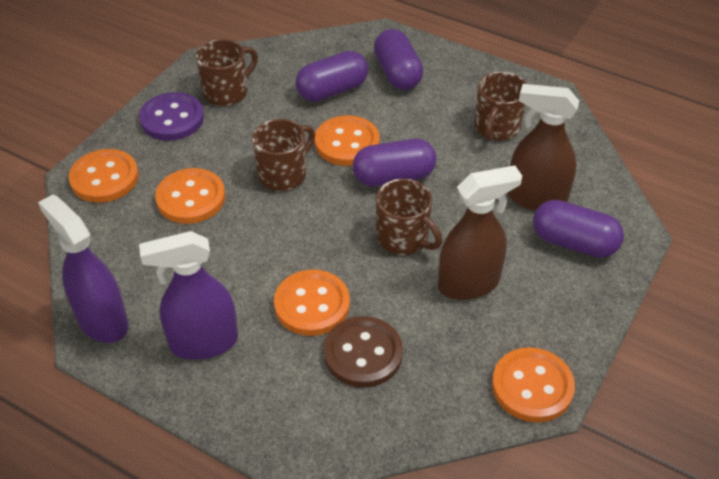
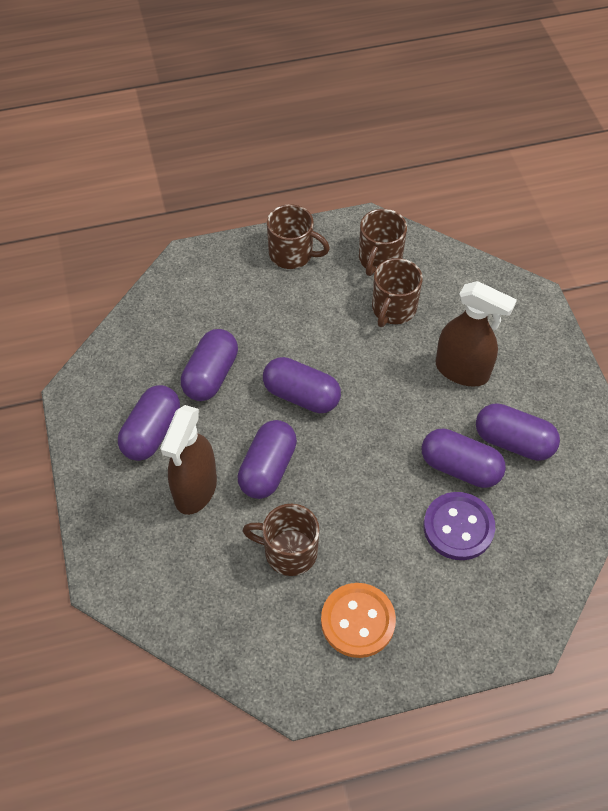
brown button: 1 -> 0
orange button: 5 -> 1
purple capsule: 4 -> 6
purple spray bottle: 2 -> 0

